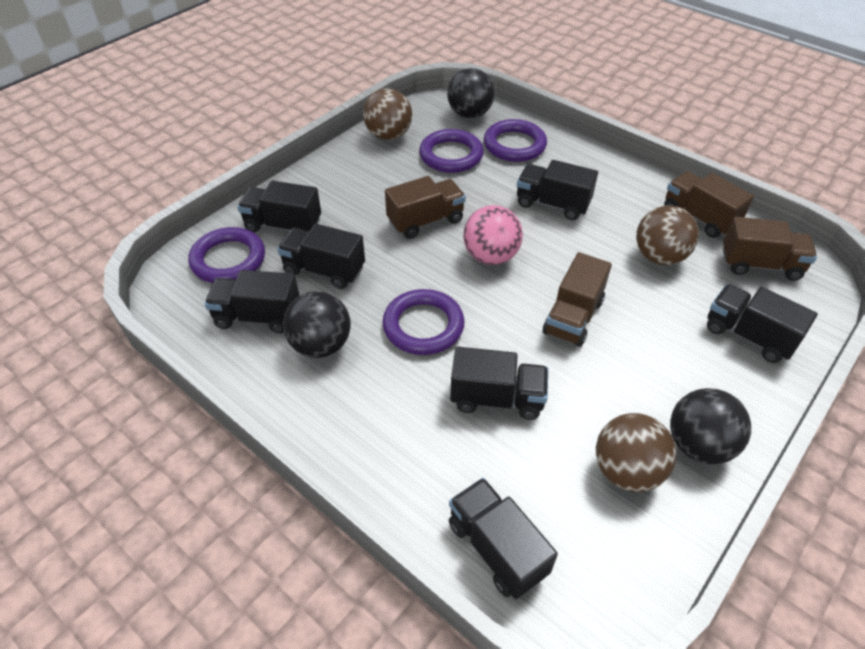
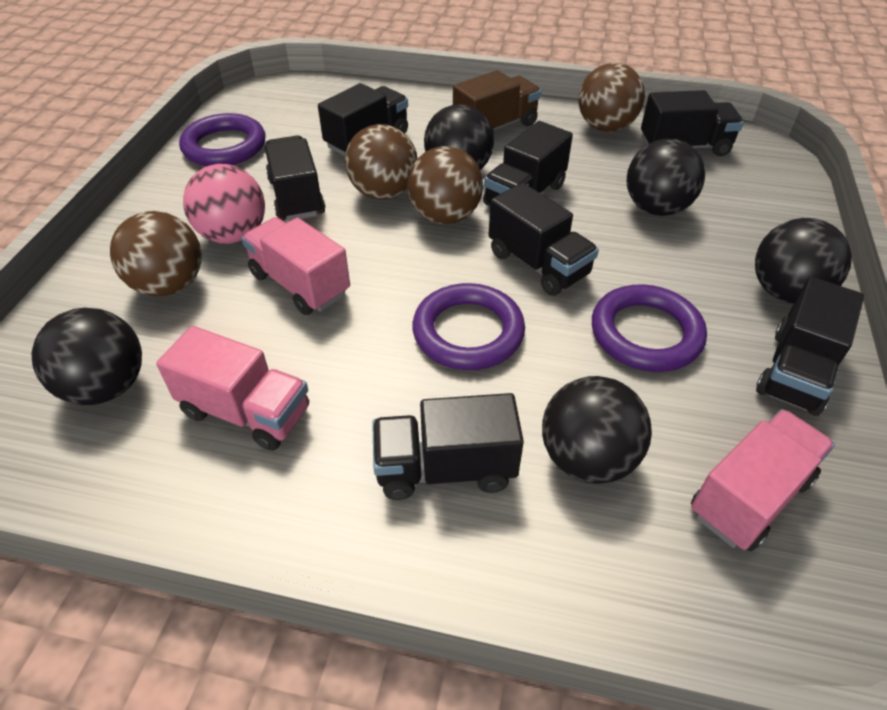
black ball: 3 -> 5
brown ball: 3 -> 4
brown truck: 4 -> 1
pink truck: 0 -> 3
purple ring: 4 -> 3

